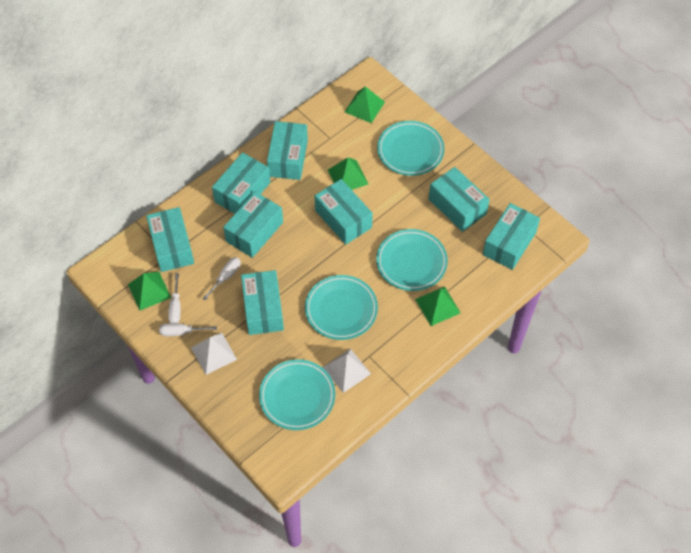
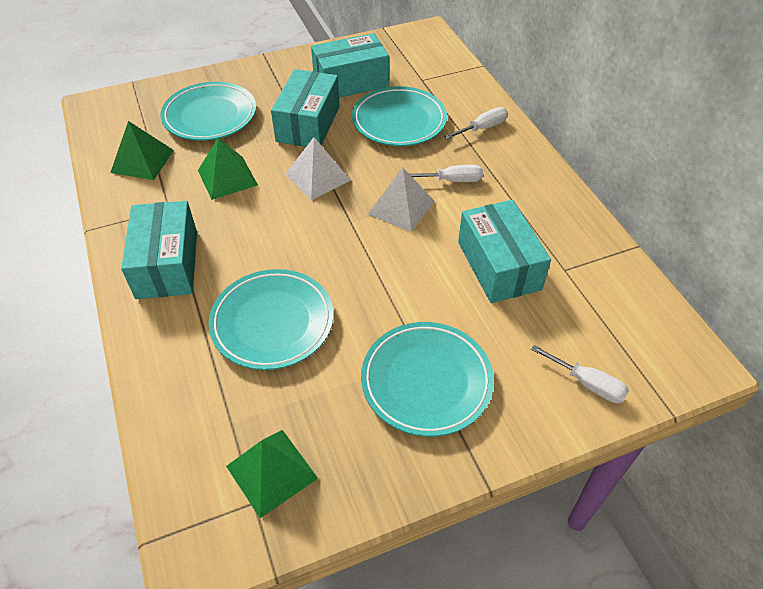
green pyramid: 4 -> 3
turquoise box: 8 -> 4

